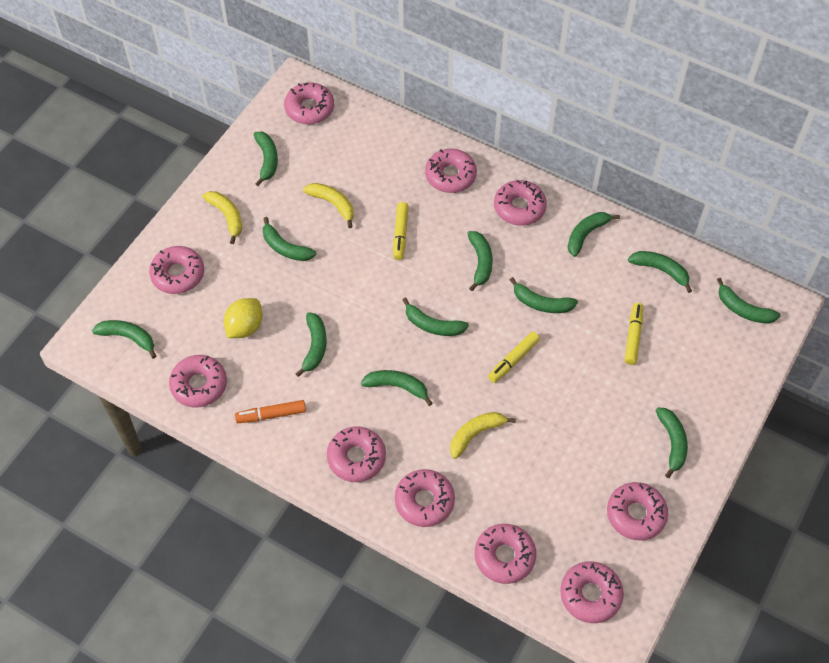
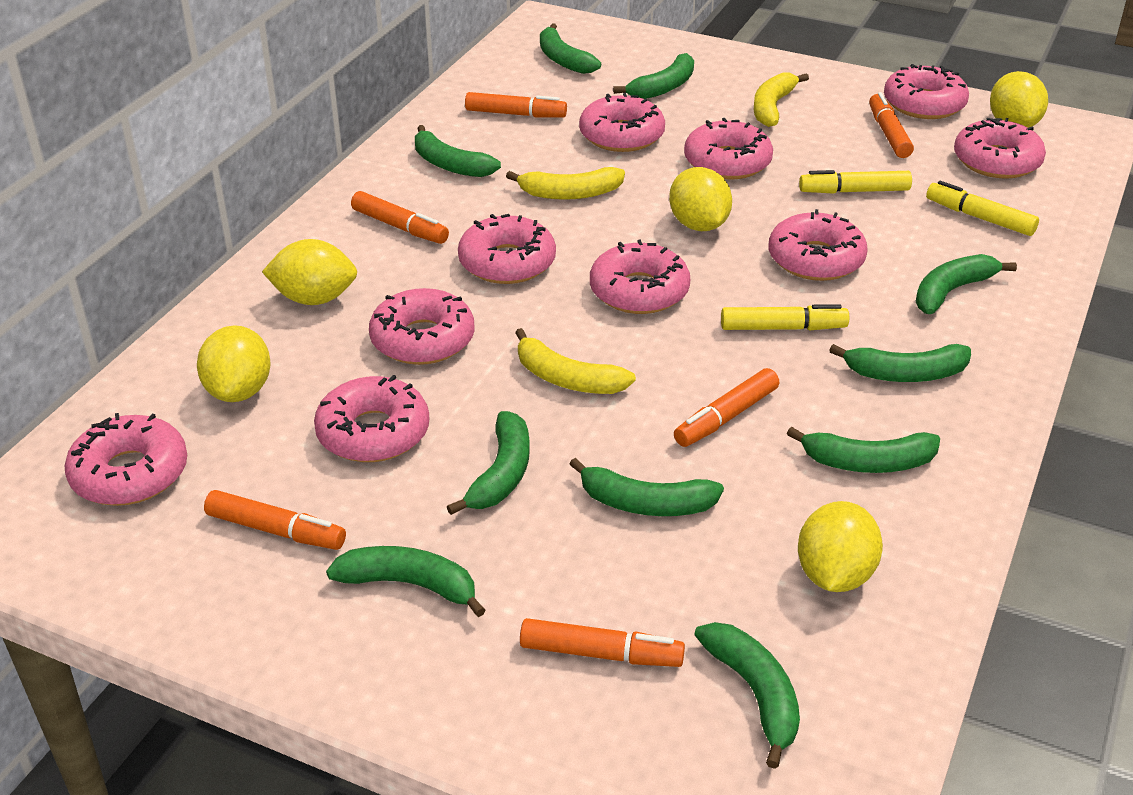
green banana: 12 -> 10
orange marker: 1 -> 6
yellow lemon: 1 -> 5

